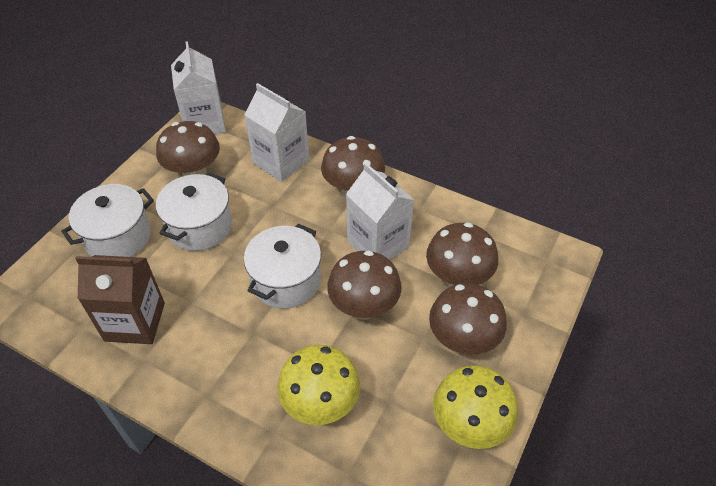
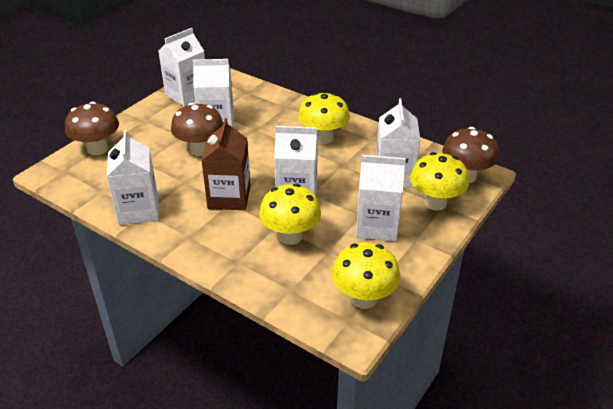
brown mushroom: 5 -> 3
white carton: 3 -> 6
white pot: 3 -> 0
yellow mushroom: 2 -> 4

